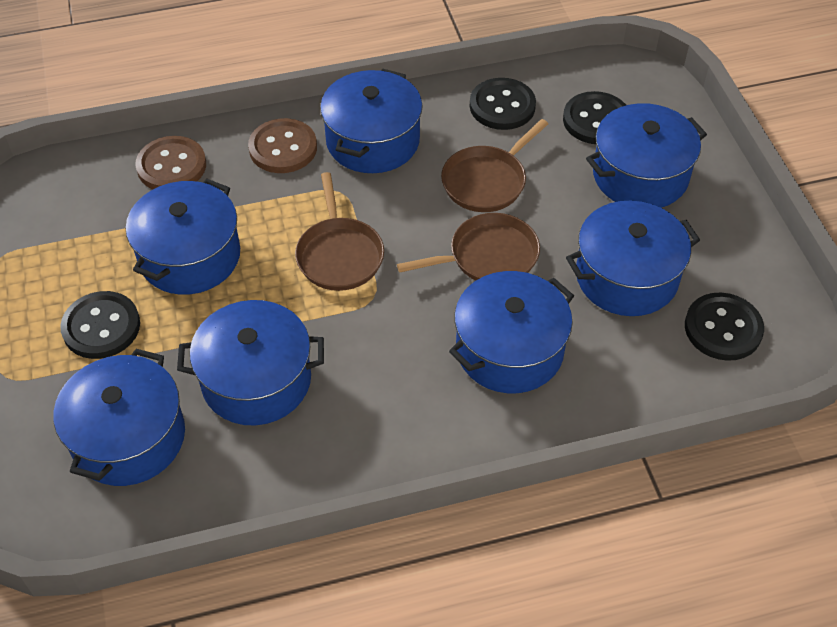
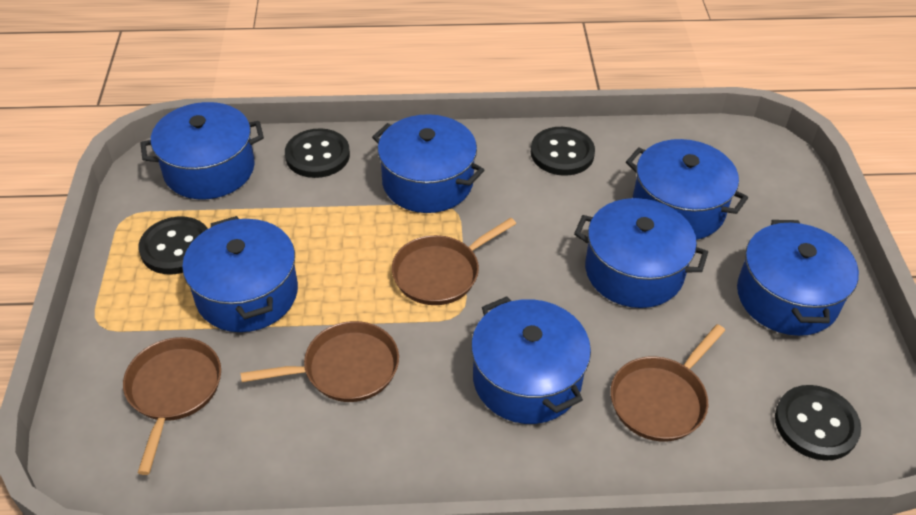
brown button: 2 -> 0
brown pan: 3 -> 4

